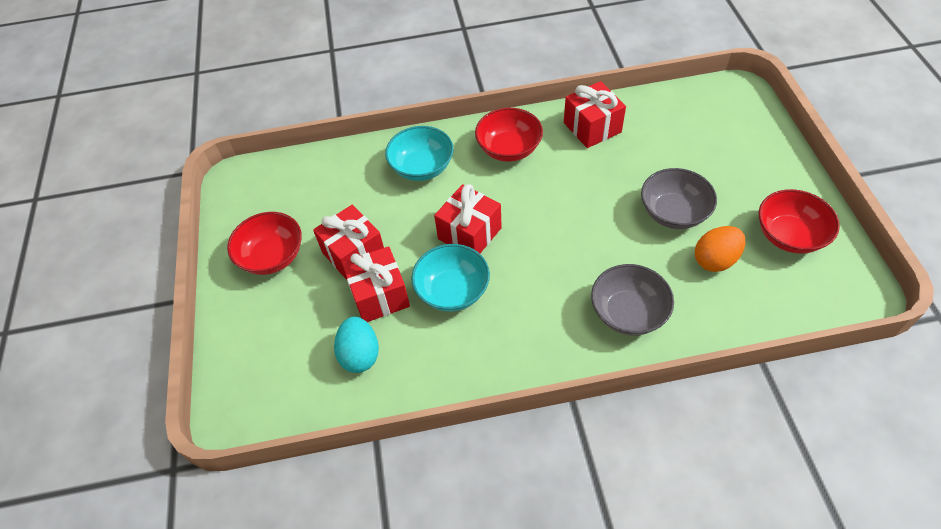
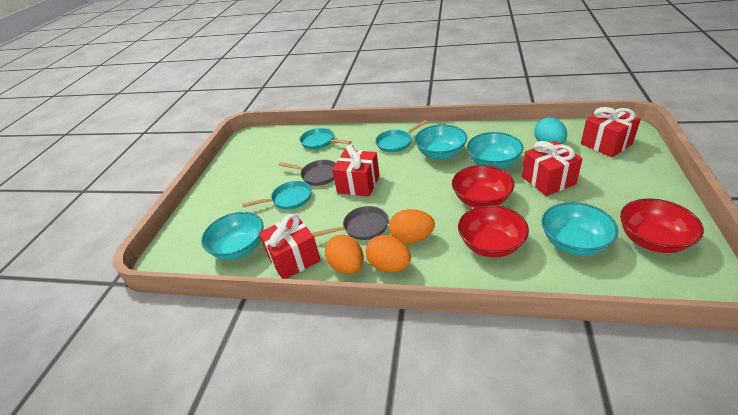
grey bowl: 2 -> 0
grey pan: 0 -> 2
orange egg: 1 -> 3
turquoise bowl: 2 -> 4
turquoise pan: 0 -> 3

